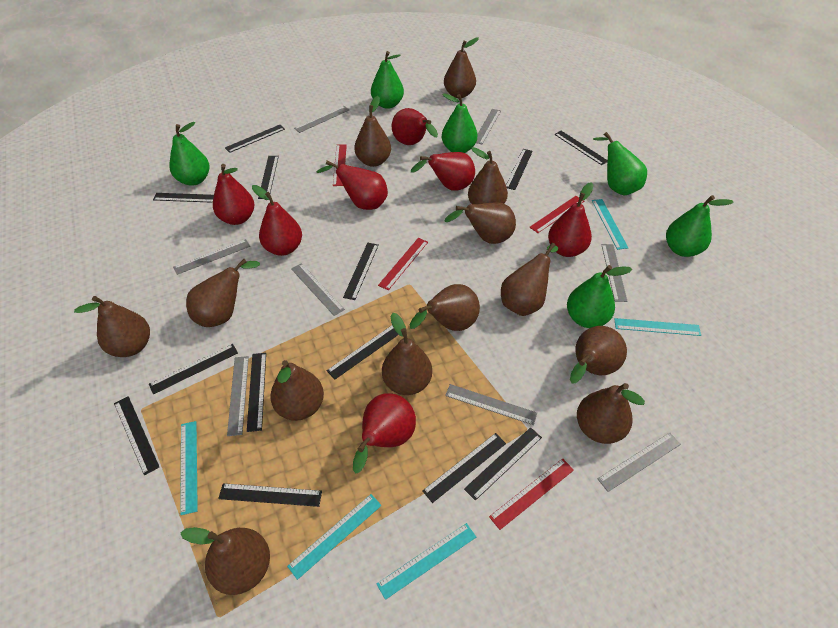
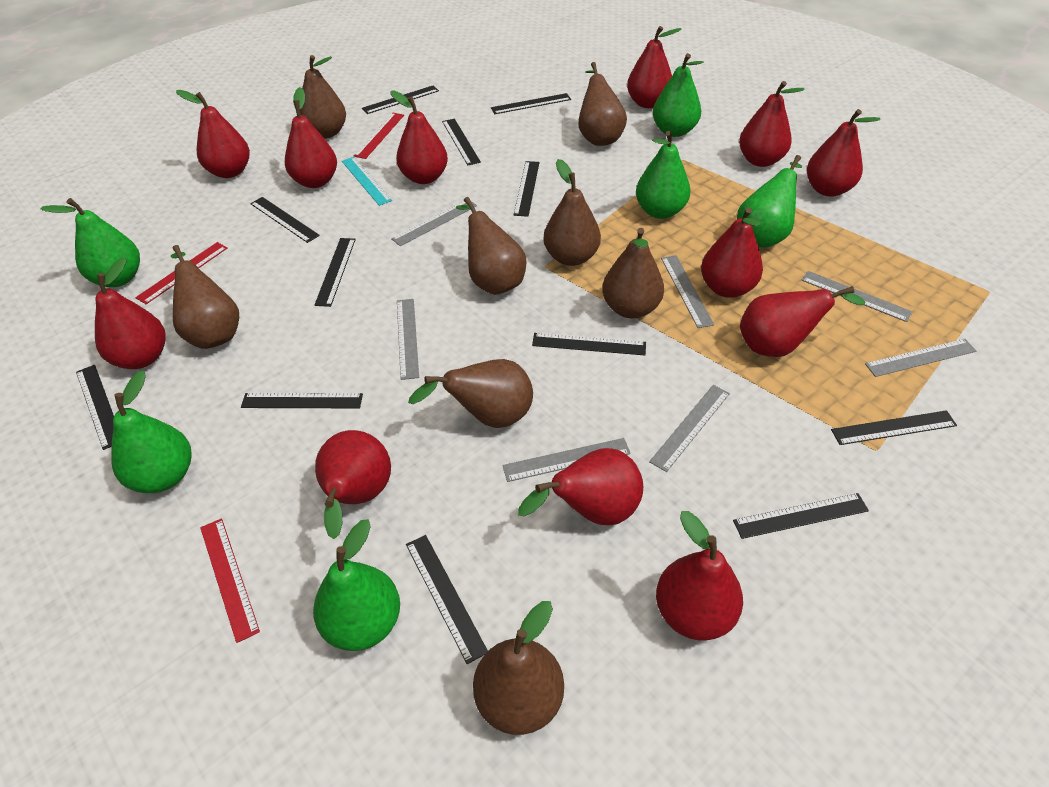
black ruler: 13 -> 12
brown pear: 13 -> 8
grey ruler: 8 -> 7
red pear: 7 -> 12
red ruler: 4 -> 3
turquoise ruler: 5 -> 1

